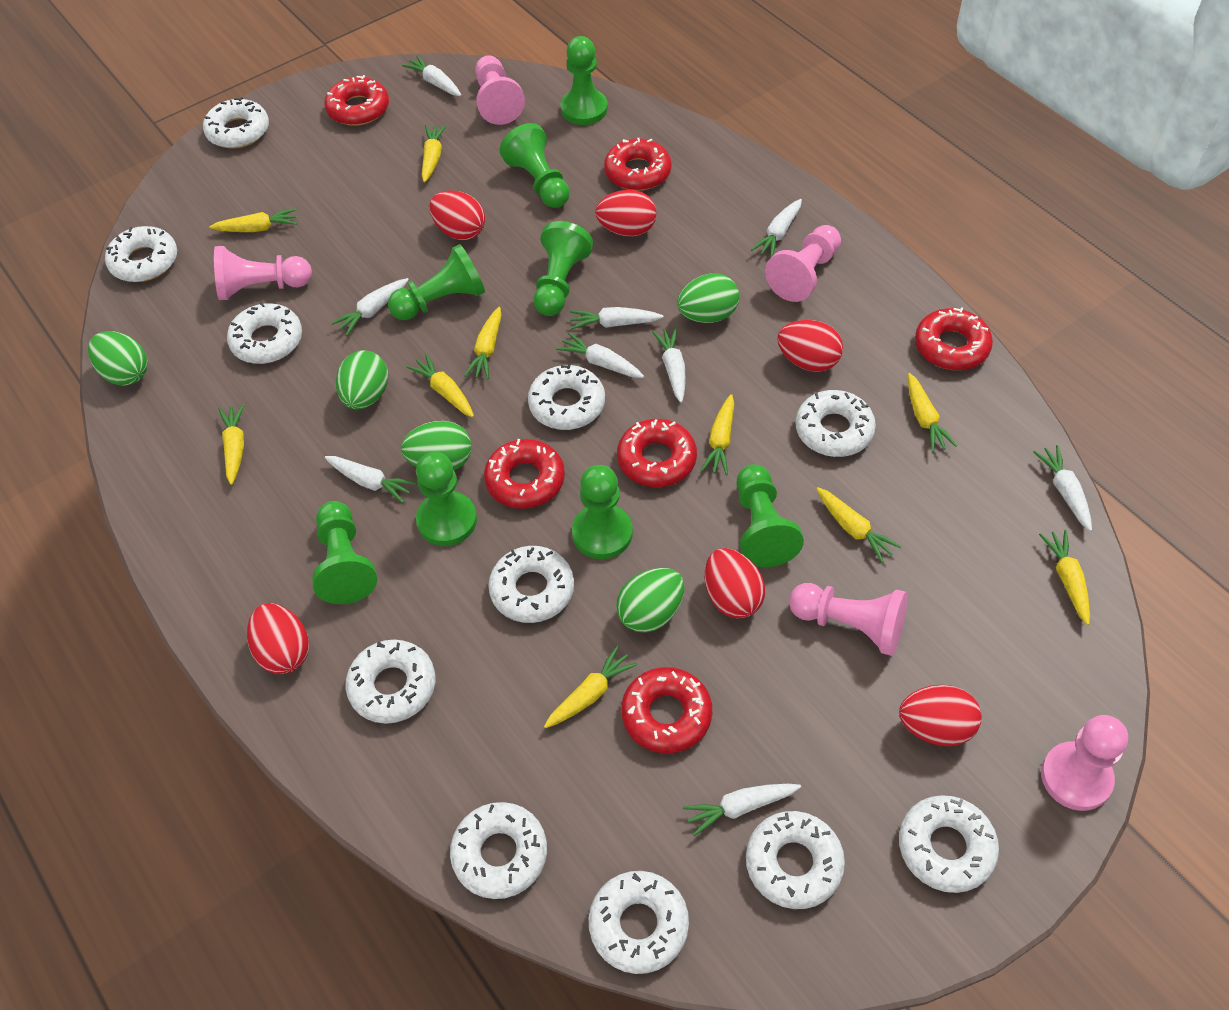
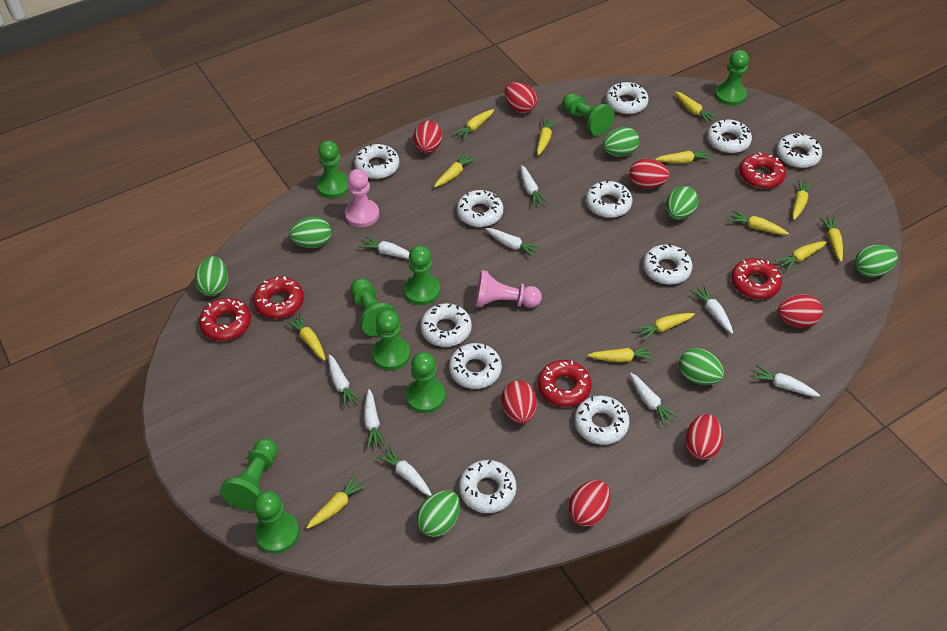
green egg: 5 -> 7
green pawn: 8 -> 9
pink pawn: 5 -> 2
red donut: 6 -> 5
red egg: 6 -> 7
yellow carrot: 10 -> 13

